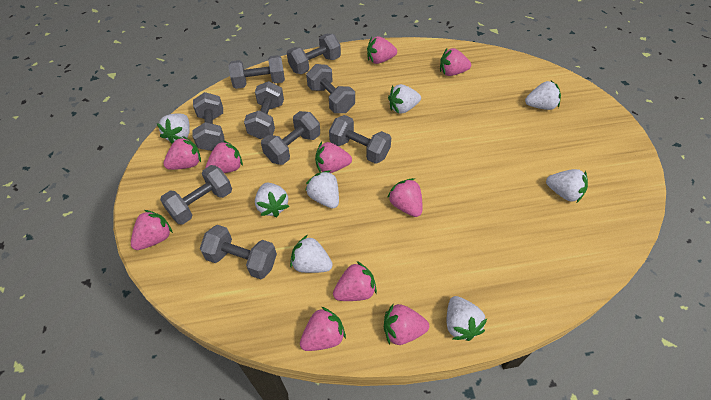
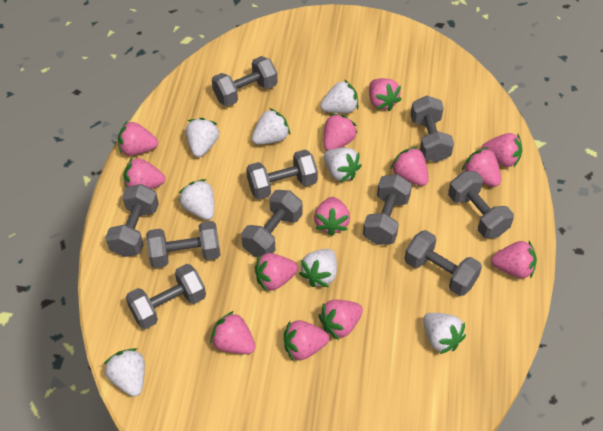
grey dumbbell: 9 -> 10
pink strawberry: 10 -> 13

